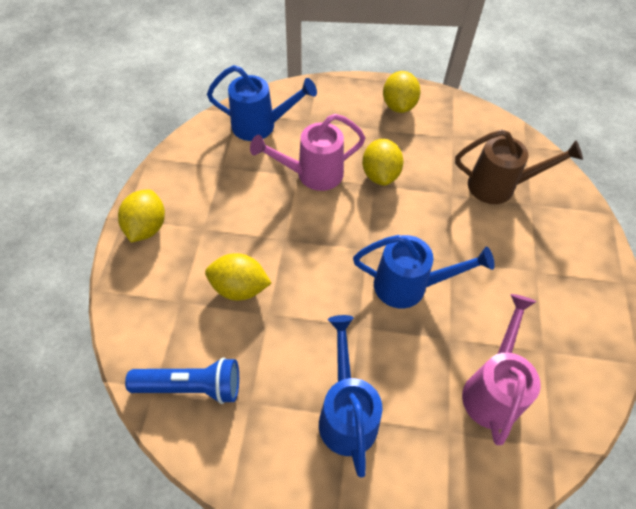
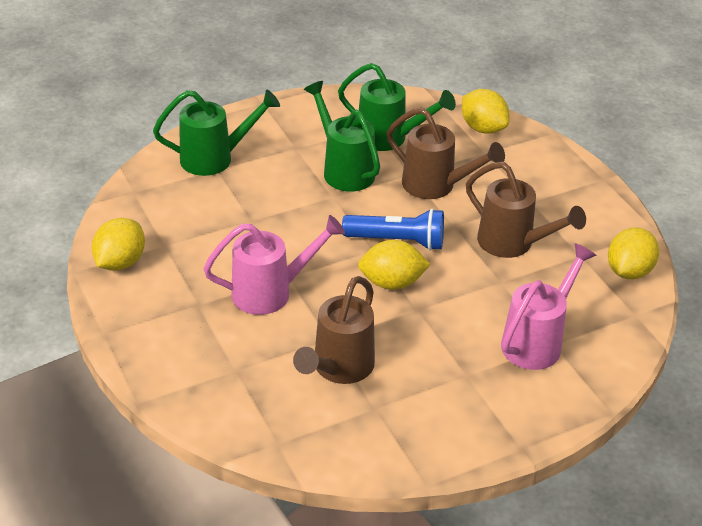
blue watering can: 3 -> 0
brown watering can: 1 -> 3
green watering can: 0 -> 3

